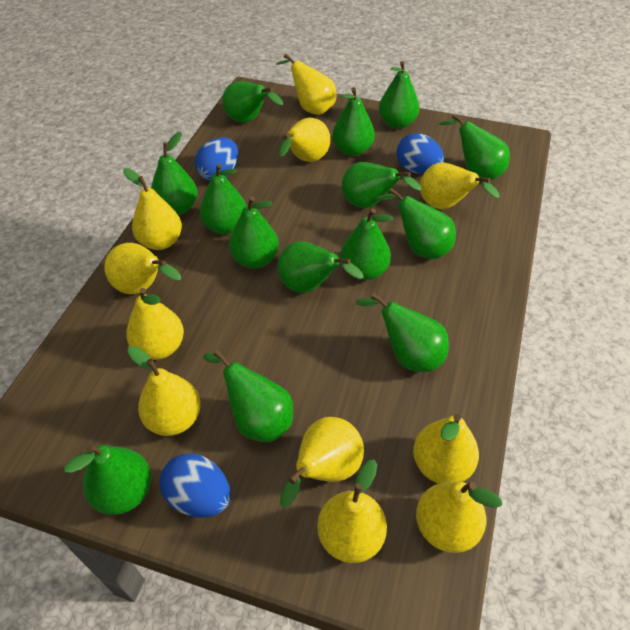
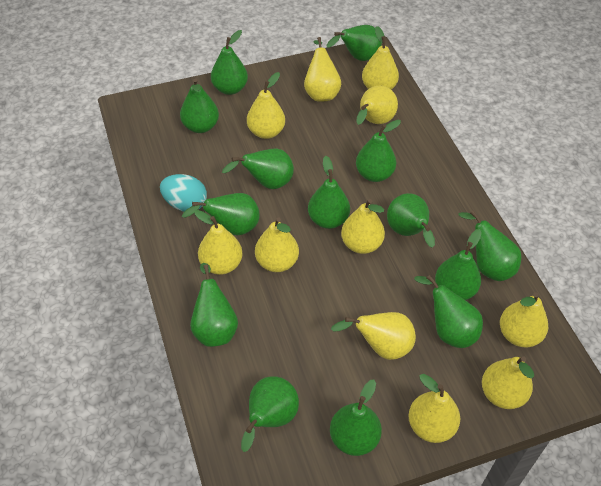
blue egg: 3 -> 0
turquoise egg: 0 -> 1

